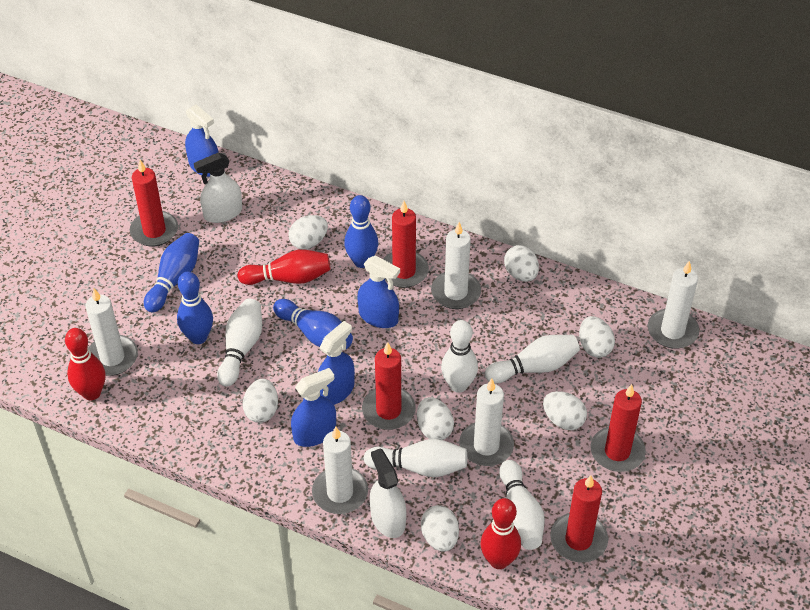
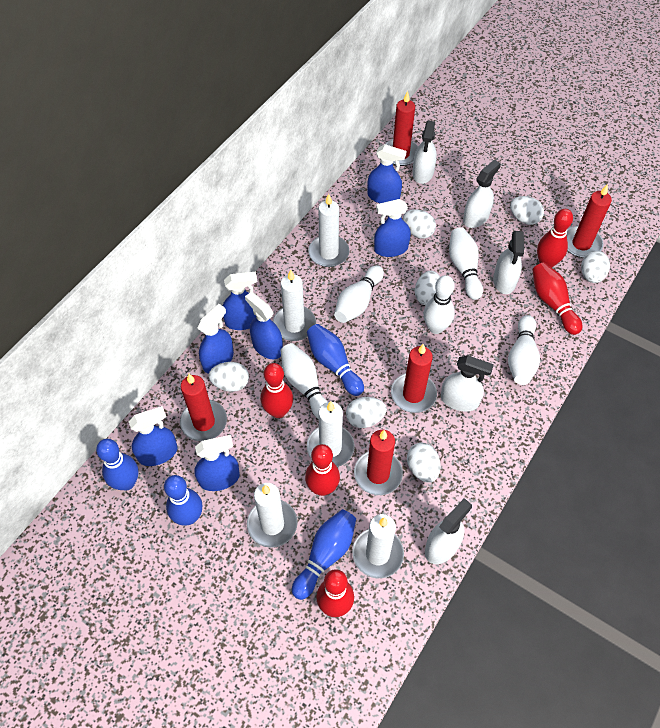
blue spray bottle: 4 -> 7
red bowling pin: 3 -> 5
white spray bottle: 2 -> 5

